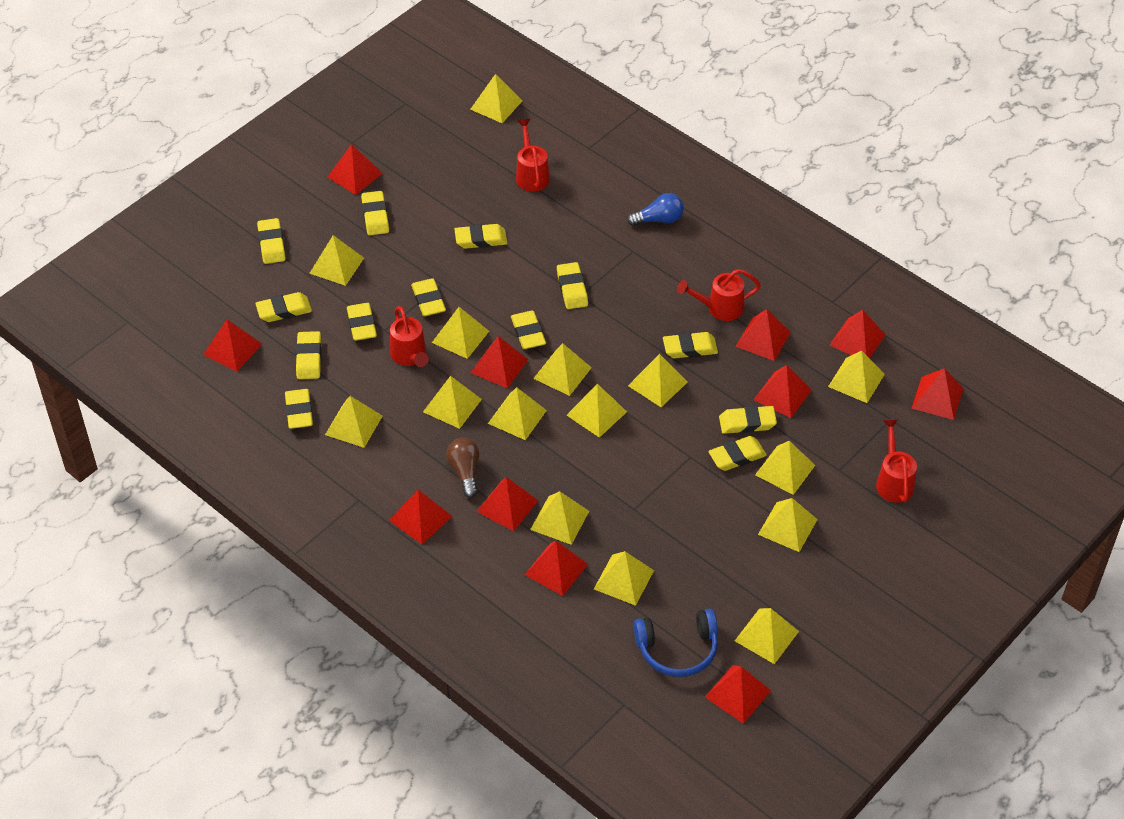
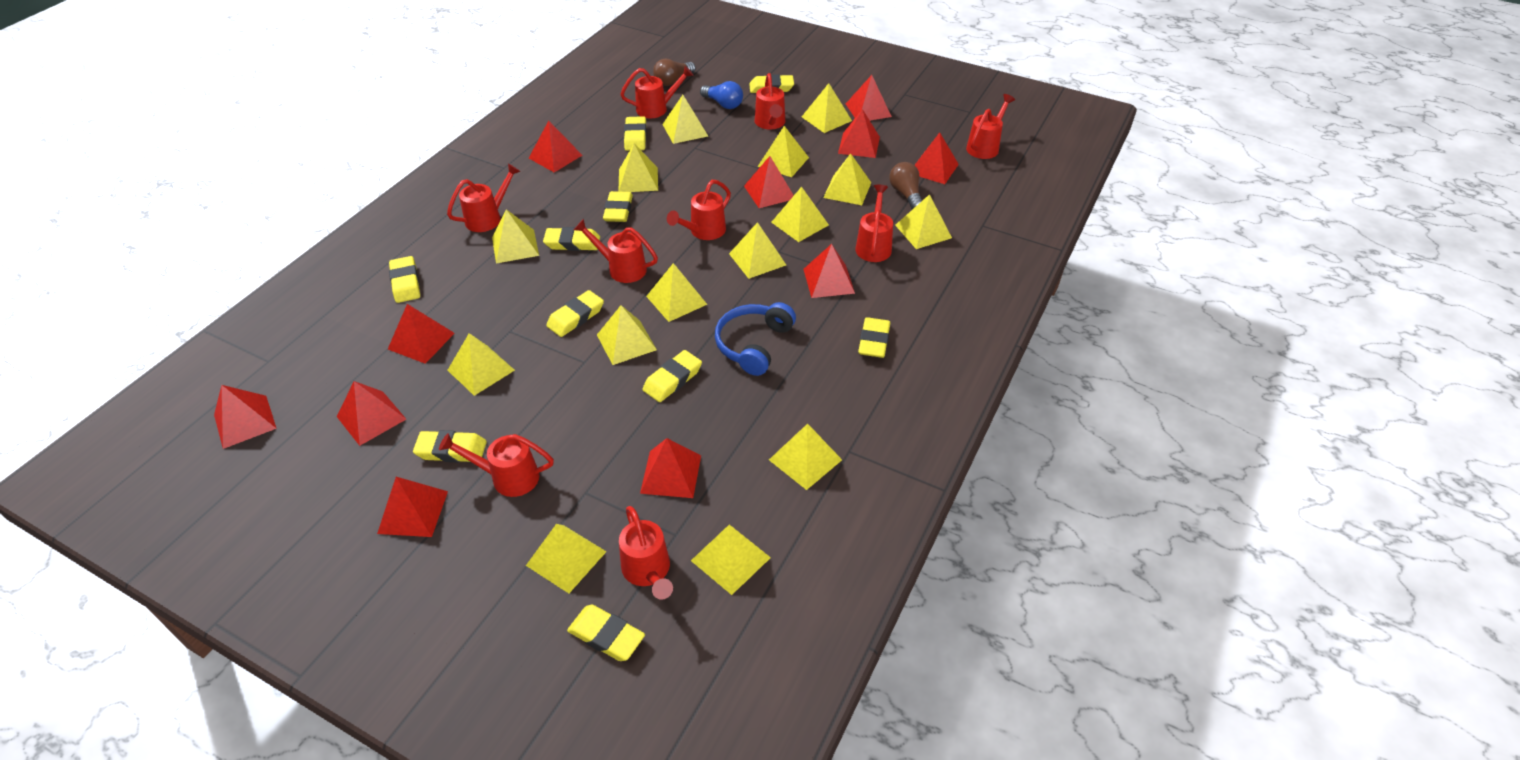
brown light bulb: 1 -> 2
red watering can: 4 -> 9
yellow eraser: 13 -> 10

